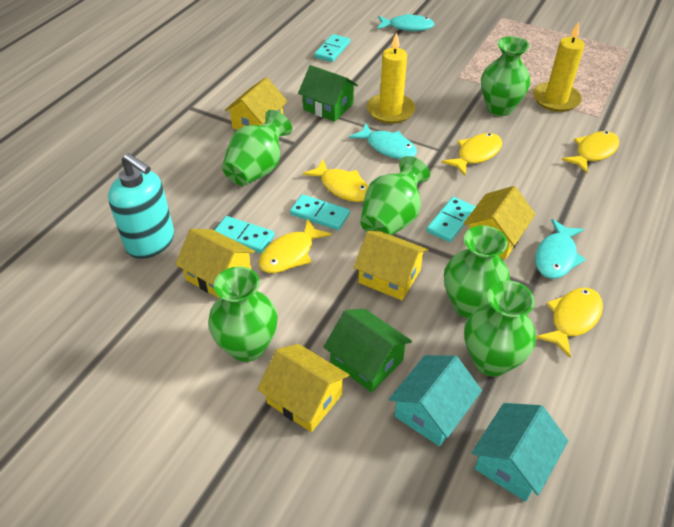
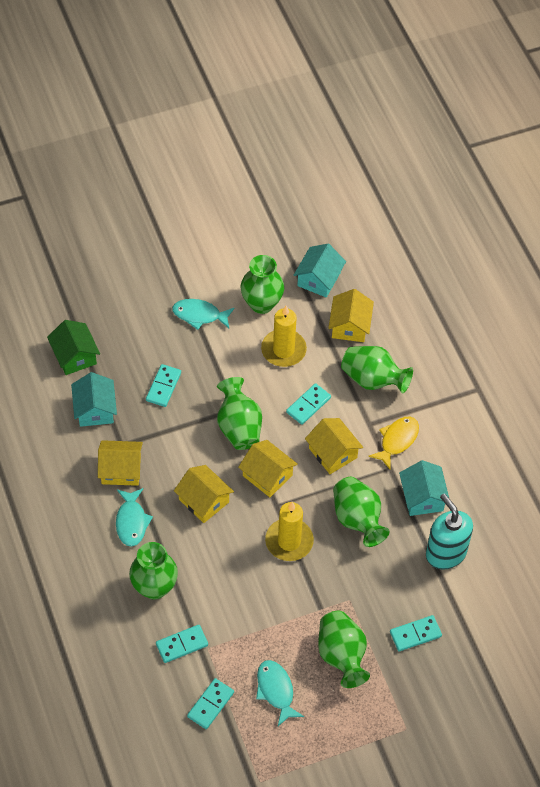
green house: 2 -> 1
turquoise domino: 4 -> 5
turquoise house: 2 -> 3
yellow fish: 5 -> 1

